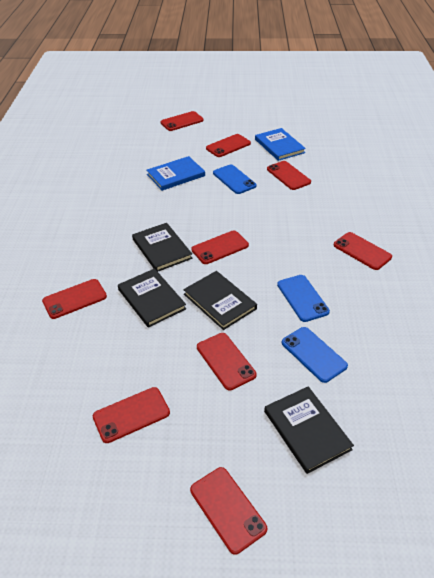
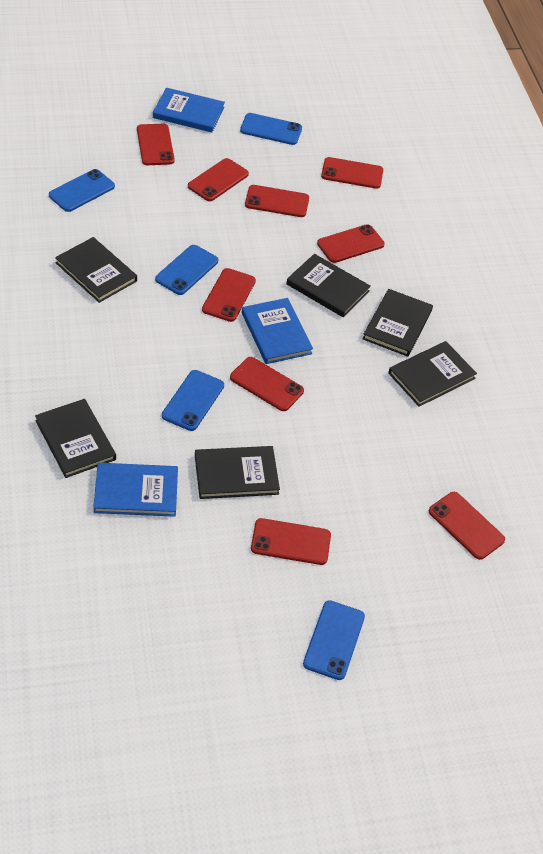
black book: 4 -> 6
blue book: 2 -> 3
blue phone: 3 -> 5

